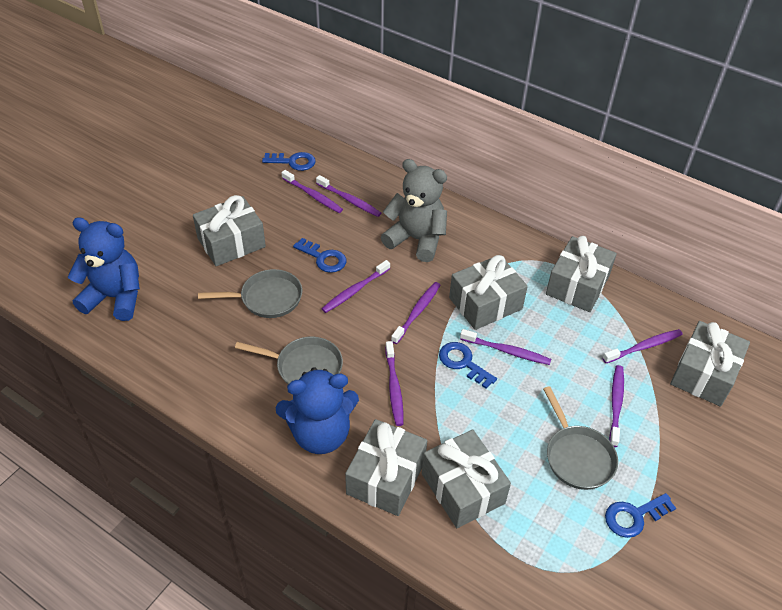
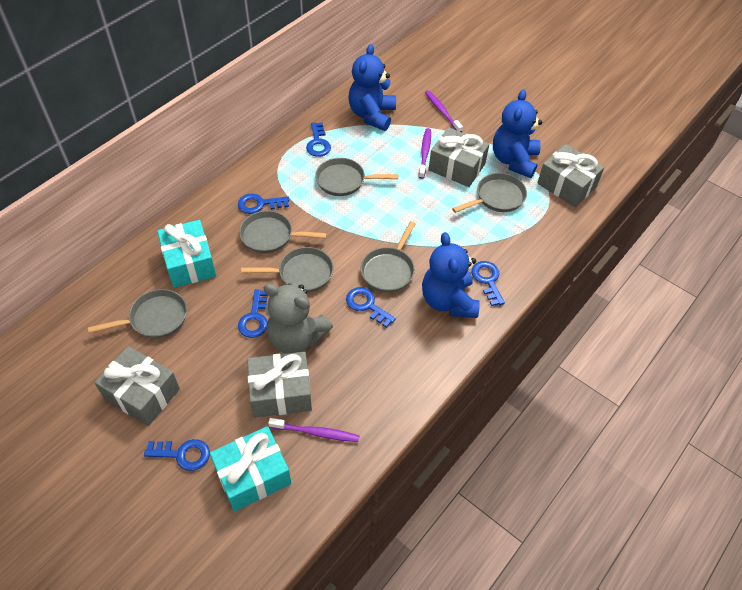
blue key: 4 -> 6
blue teddy bear: 2 -> 3
grey gift: 6 -> 4
grey pan: 3 -> 6
purple toothbrush: 8 -> 3
turquoise gift: 0 -> 2

